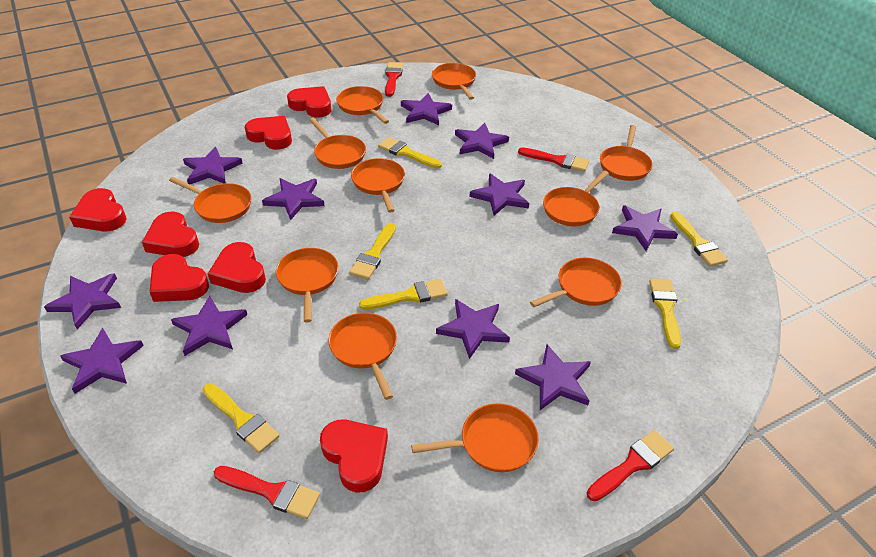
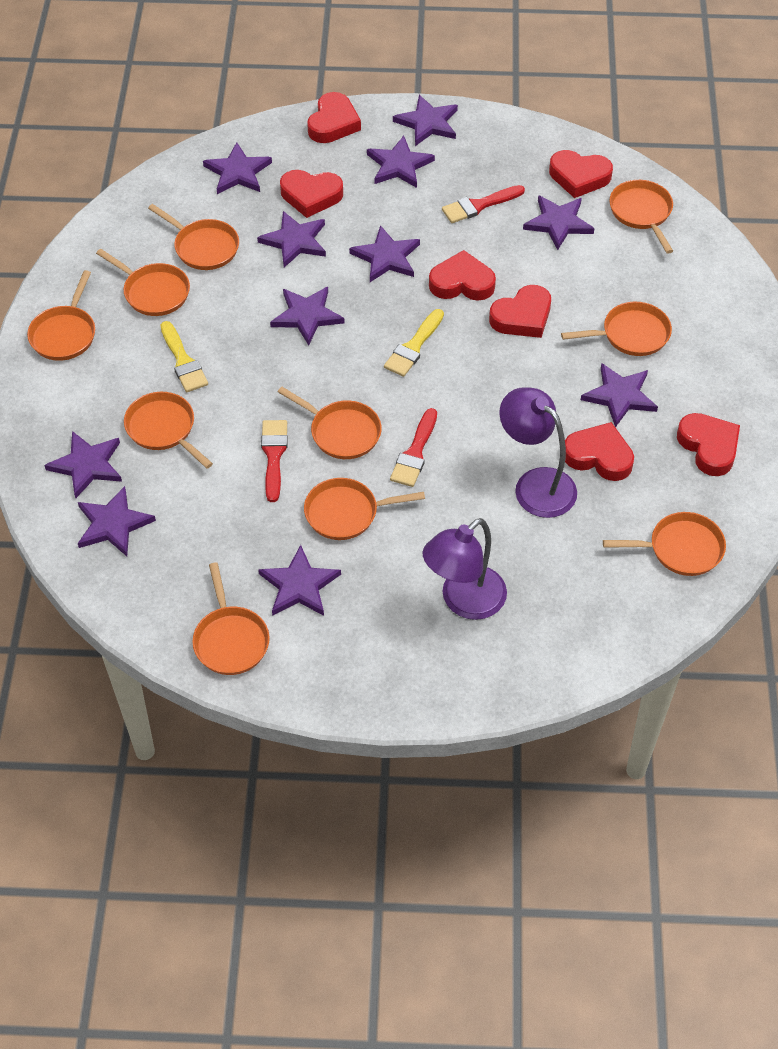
orange pan: 11 -> 10
purple lamp: 0 -> 2
red brush: 4 -> 3
yellow brush: 6 -> 2

